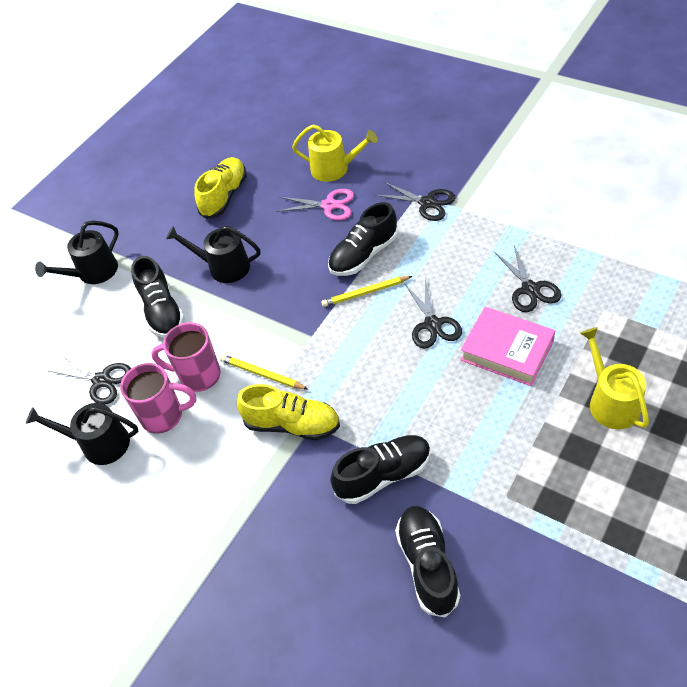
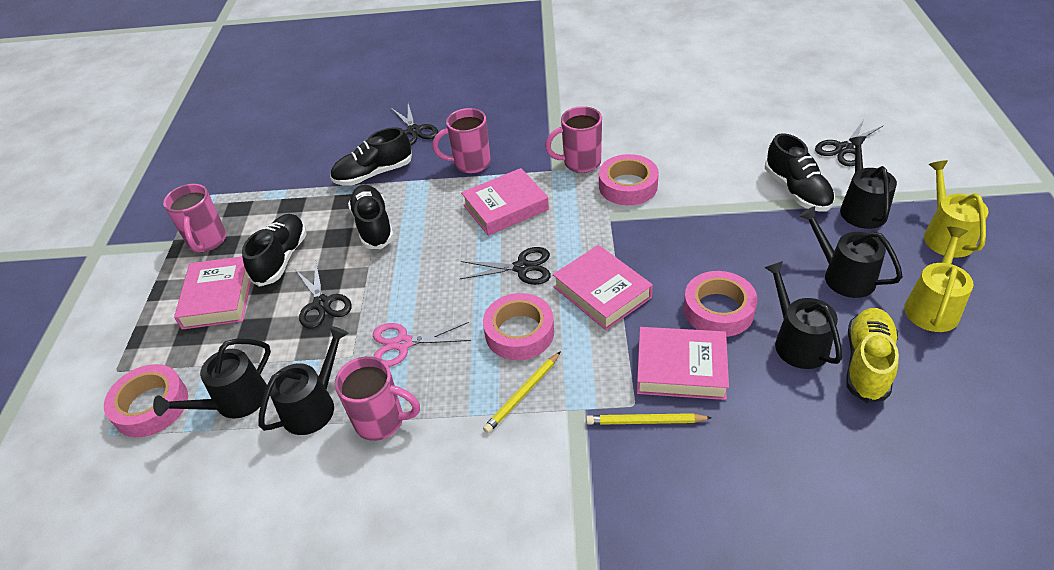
black watering can: 3 -> 5
pink book: 1 -> 4
pink mug: 2 -> 4
pink tape: 0 -> 4
yellow shoe: 2 -> 1

